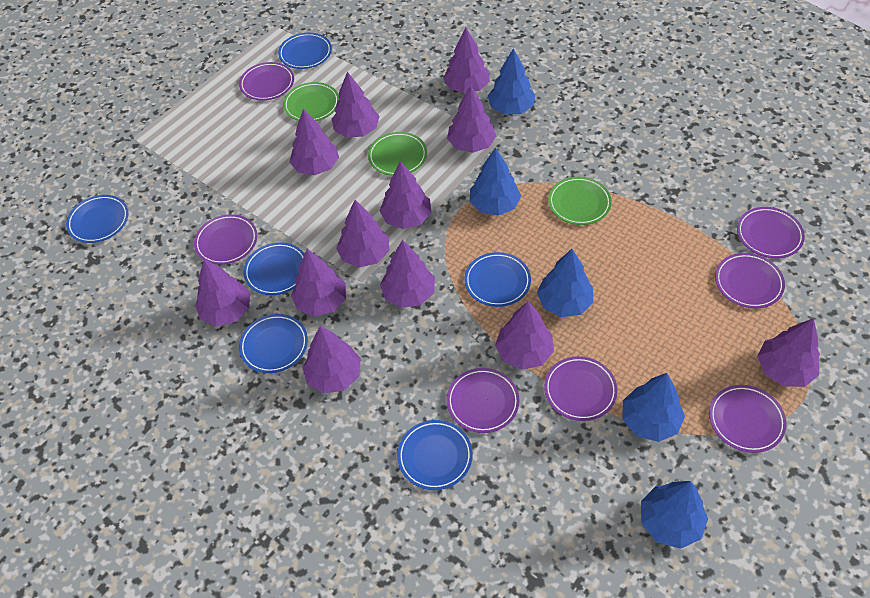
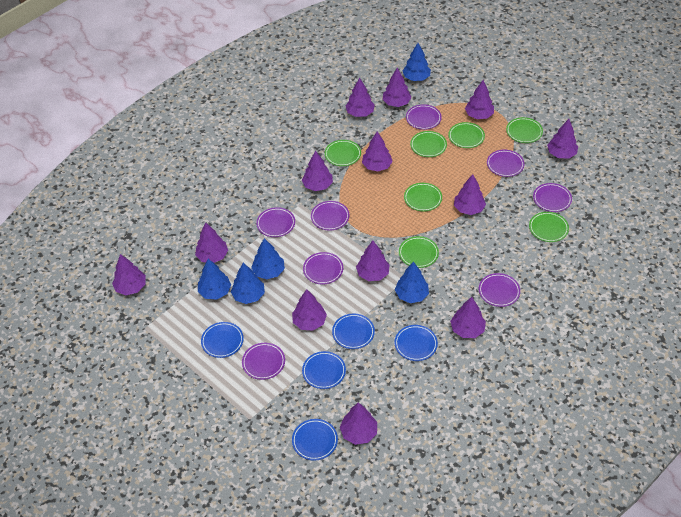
blue plate: 6 -> 5
green plate: 3 -> 7
purple plate: 7 -> 8
purple tree: 12 -> 13

